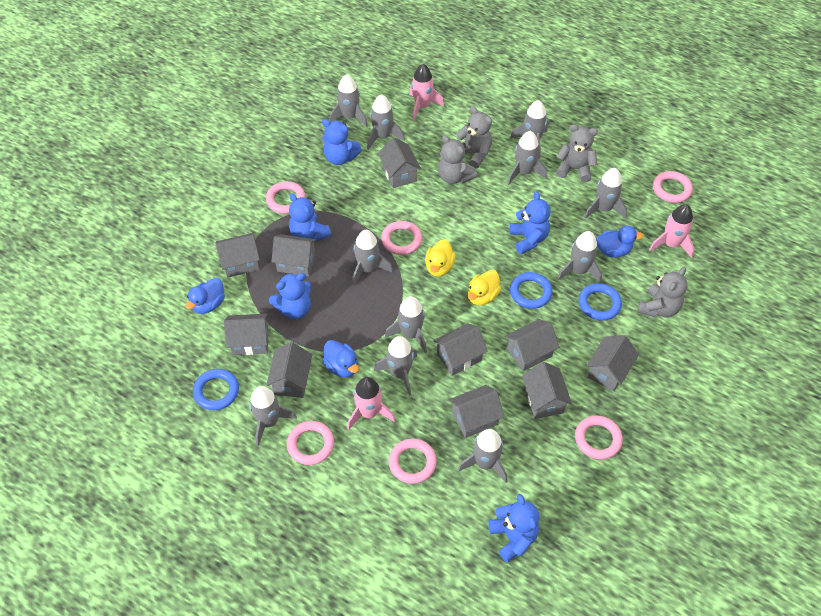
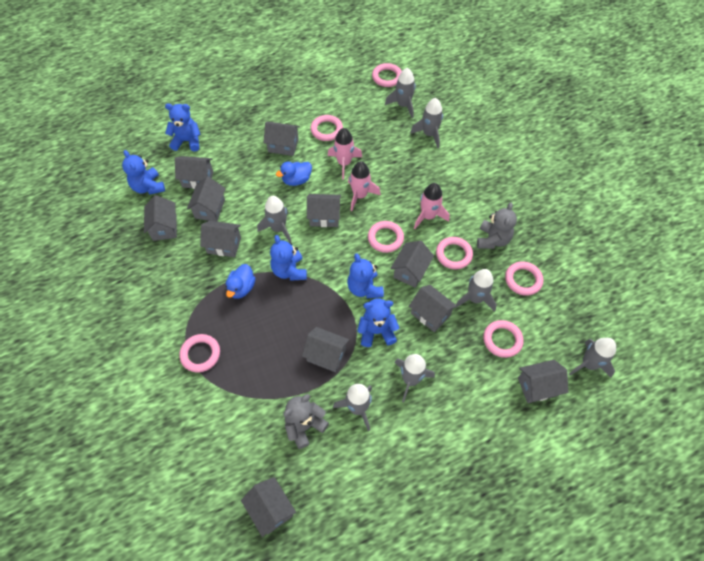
blue duck: 3 -> 2
blue ring: 3 -> 0
grey house: 10 -> 11
grey rocket: 11 -> 7
grey teddy bear: 4 -> 2
pink ring: 6 -> 7
yellow duck: 2 -> 0

